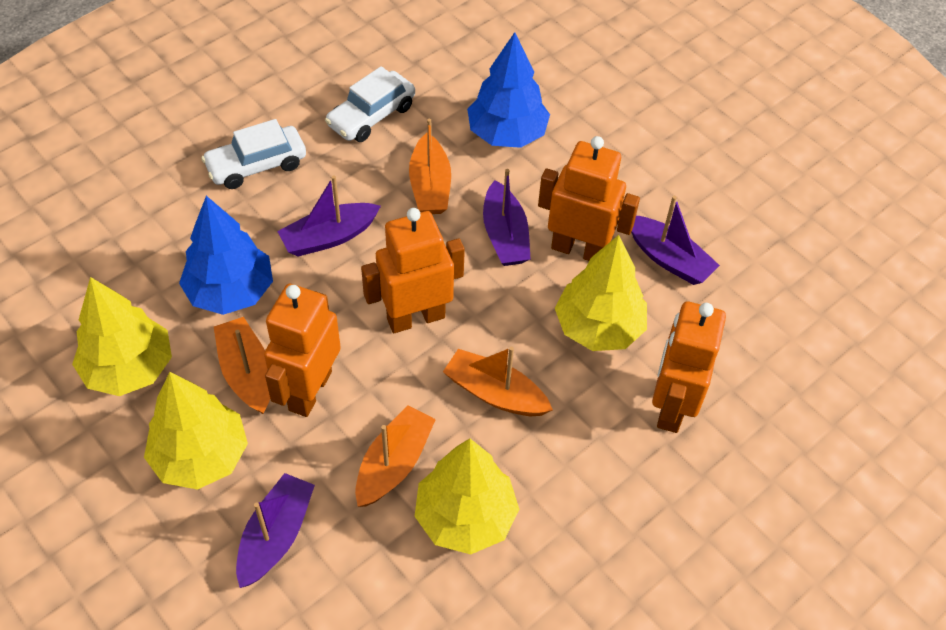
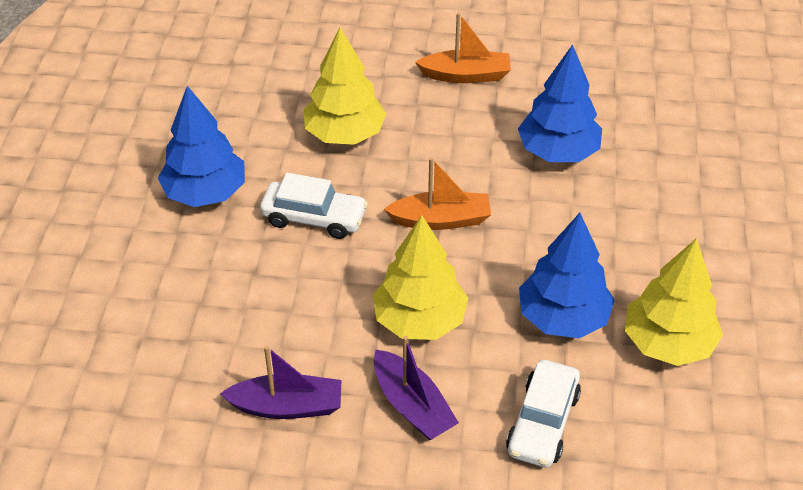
blue tree: 2 -> 3
orange boat: 4 -> 2
orange robot: 4 -> 0
purple boat: 4 -> 2
yellow tree: 4 -> 3

